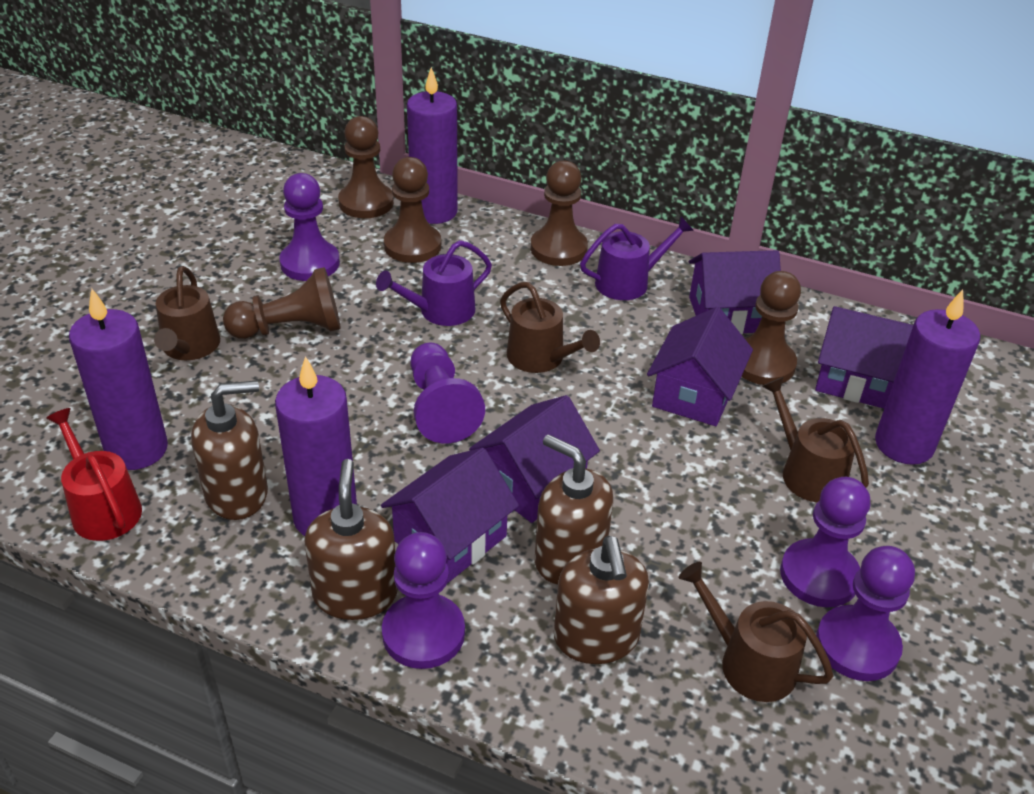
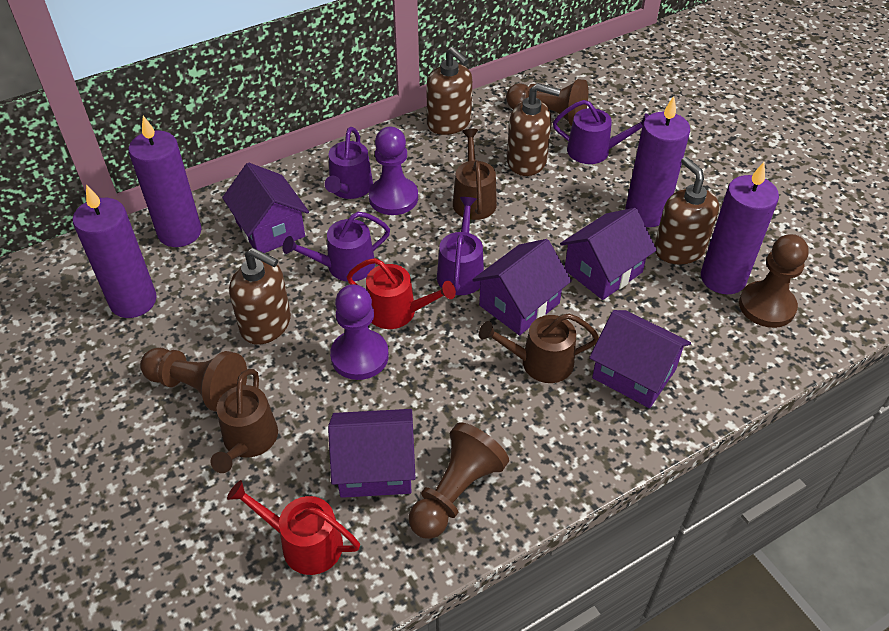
brown pawn: 5 -> 4
brown watering can: 4 -> 3
purple pawn: 5 -> 2
purple watering can: 2 -> 4
red watering can: 1 -> 2

